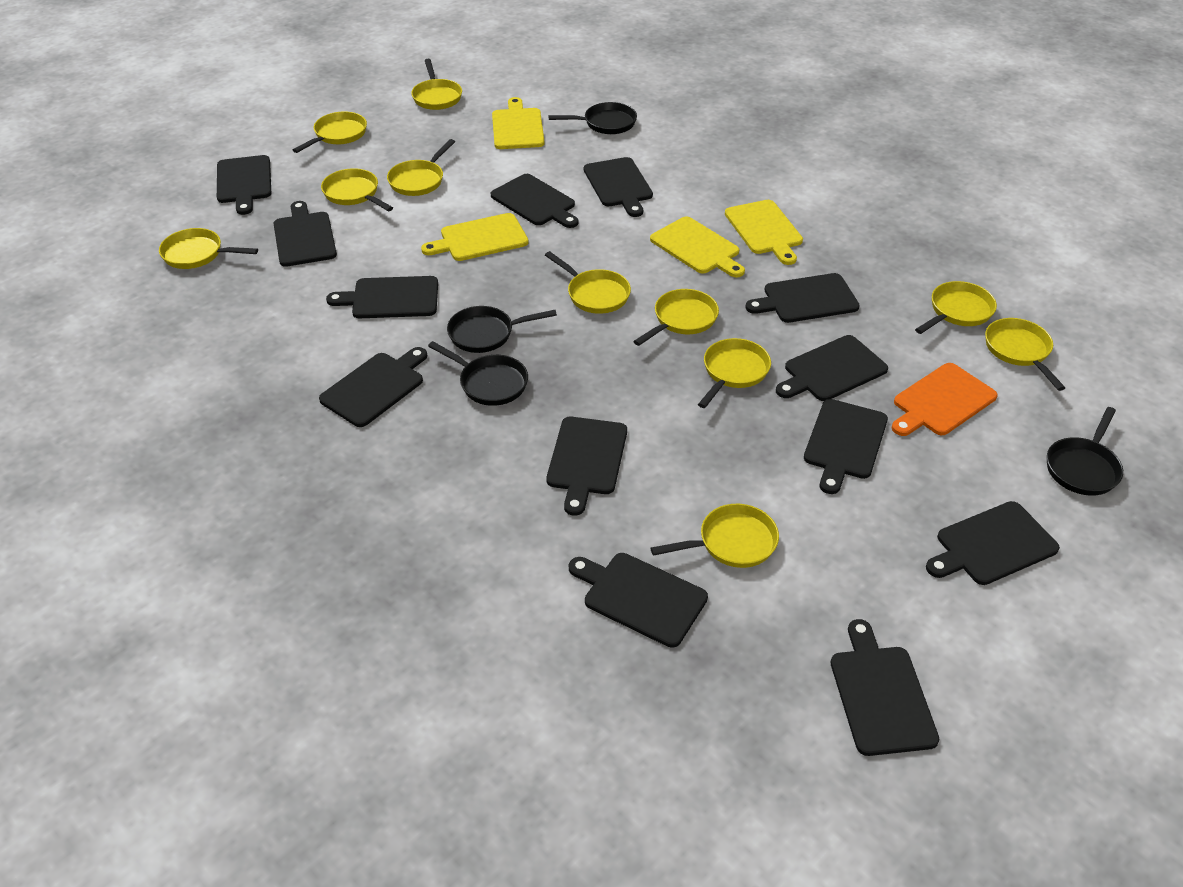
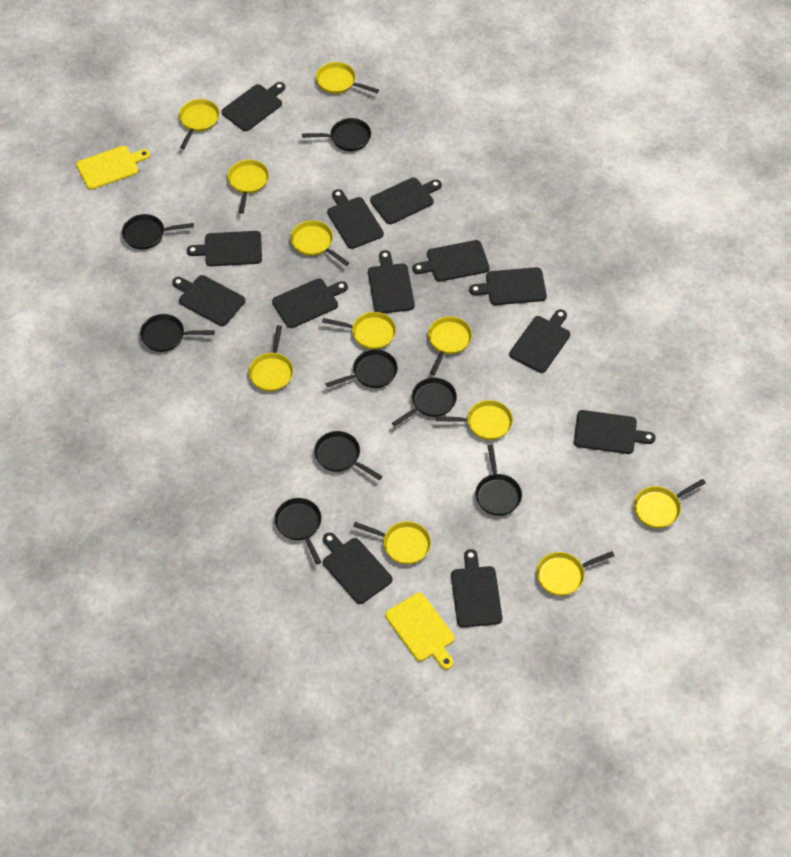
black pan: 4 -> 8
orange cutting board: 1 -> 0
yellow cutting board: 4 -> 2

